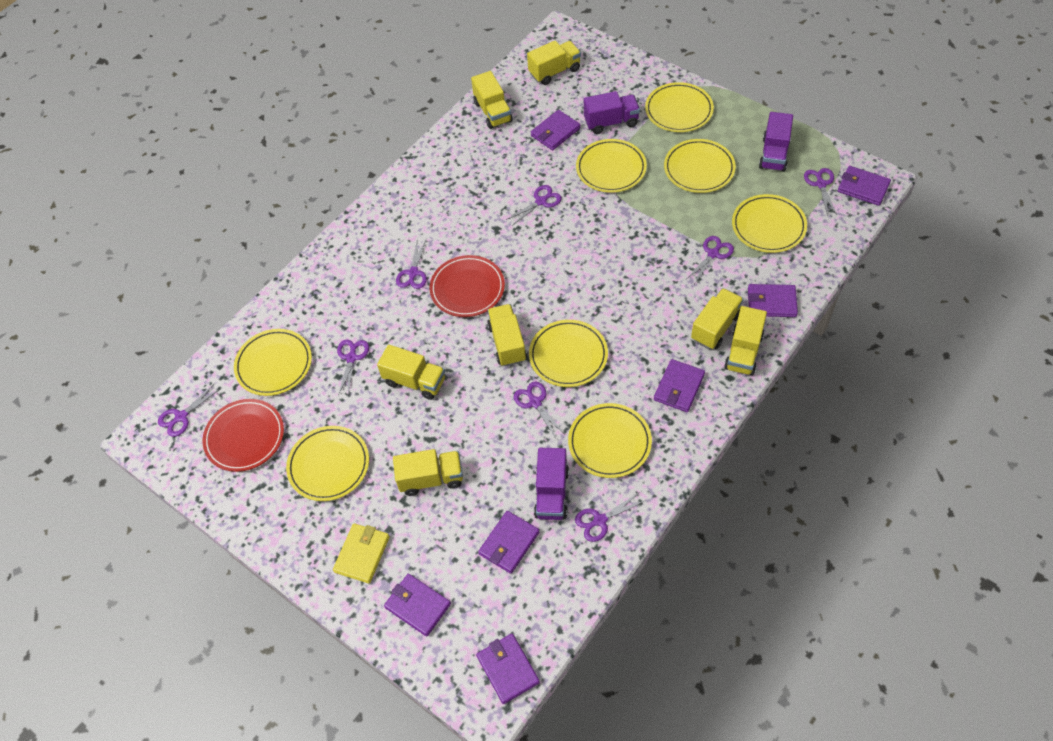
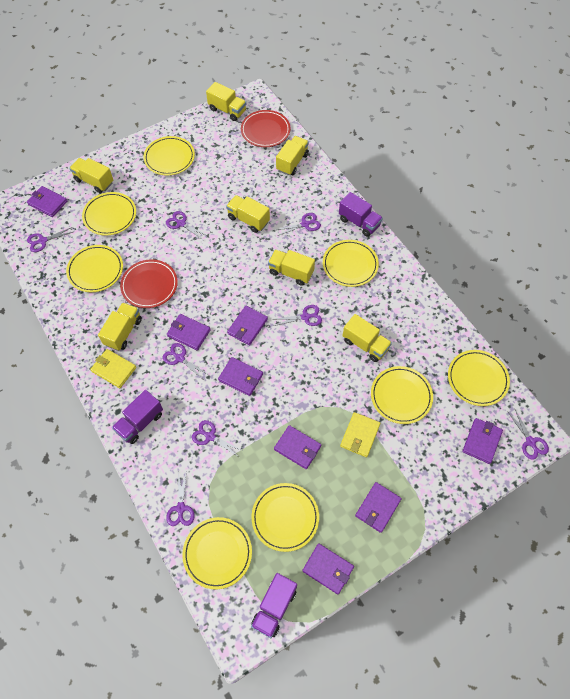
purple wallet: 7 -> 8
yellow wallet: 1 -> 2

